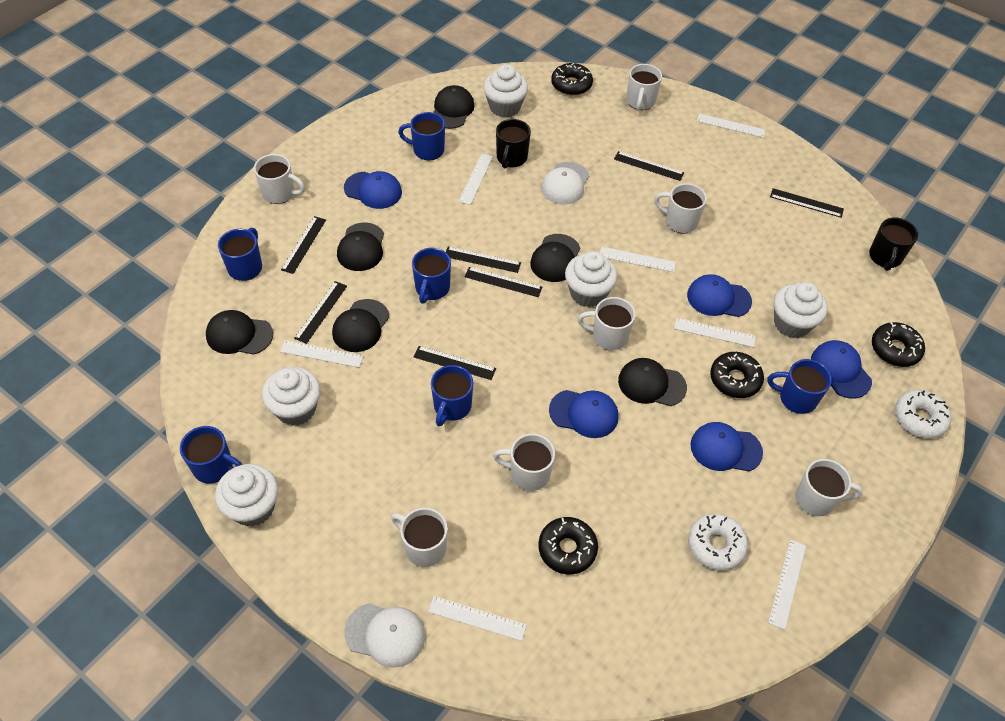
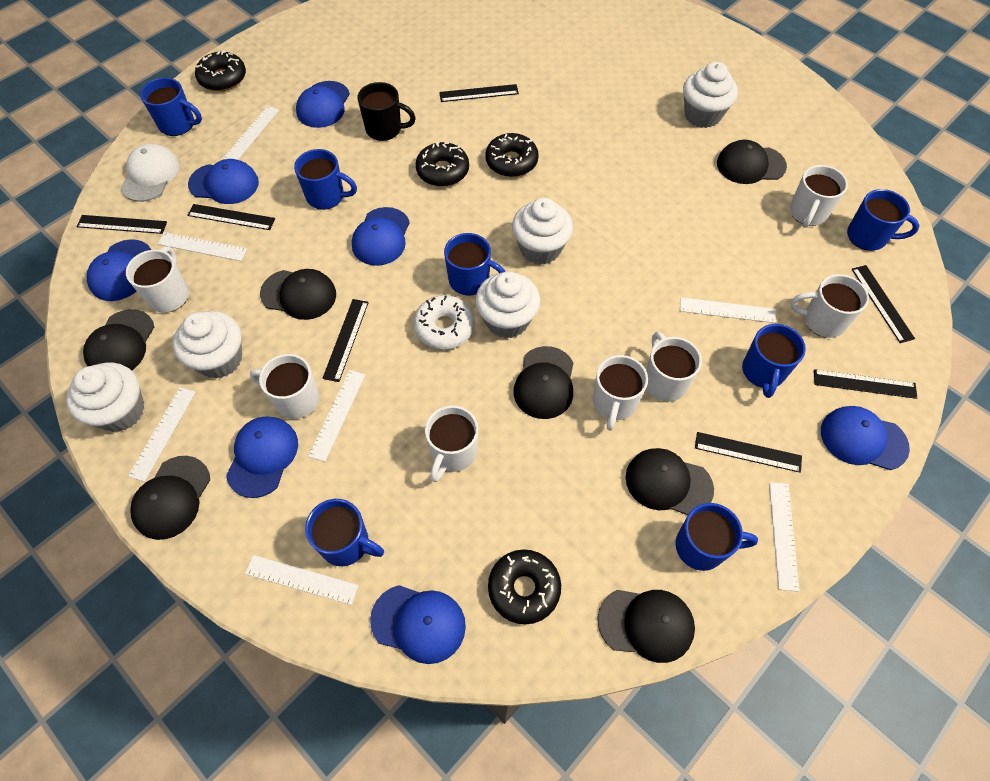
black cap: 6 -> 7
black mug: 2 -> 1
blue cap: 5 -> 7
blue mug: 6 -> 7
white cap: 2 -> 1
white donut: 2 -> 1

